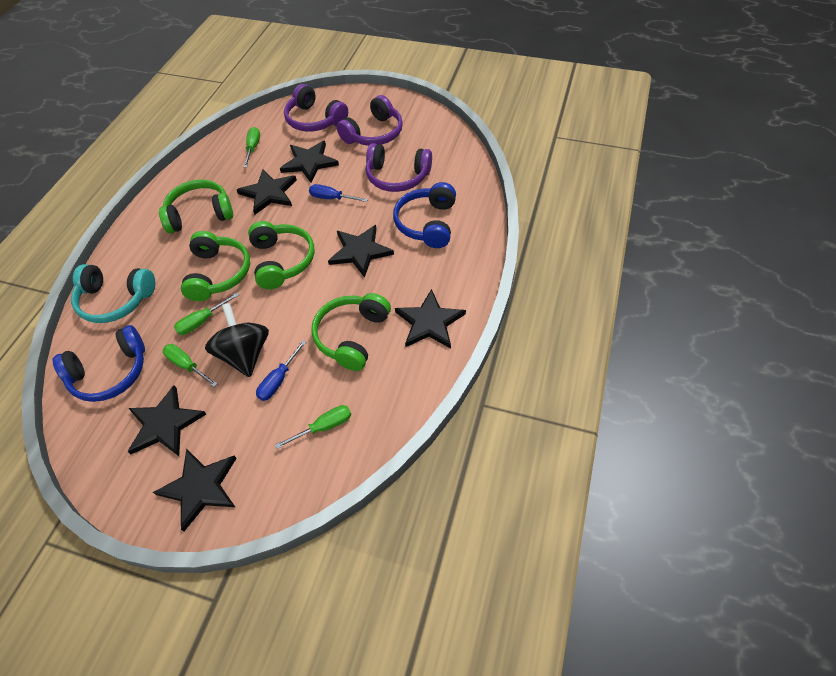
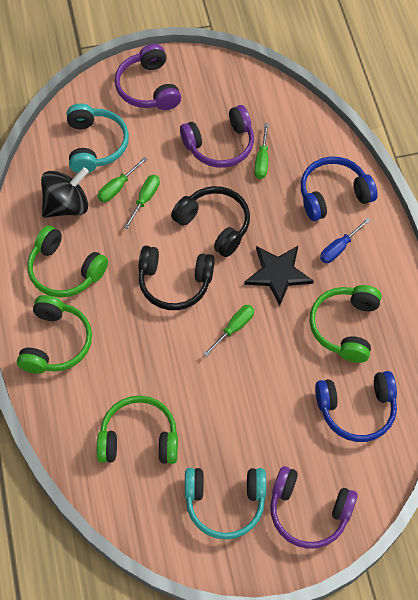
black headphones: 0 -> 2
black star: 6 -> 1
blue screwdriver: 2 -> 1
turquoise headphones: 1 -> 2

